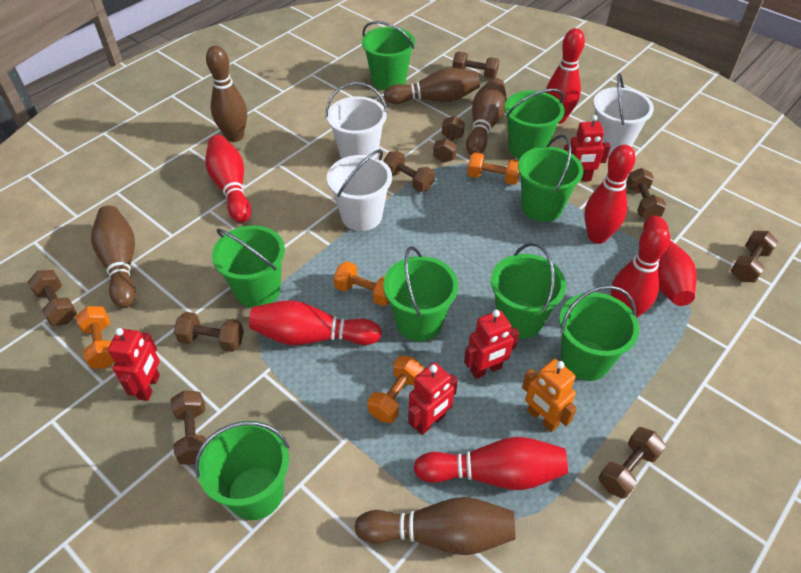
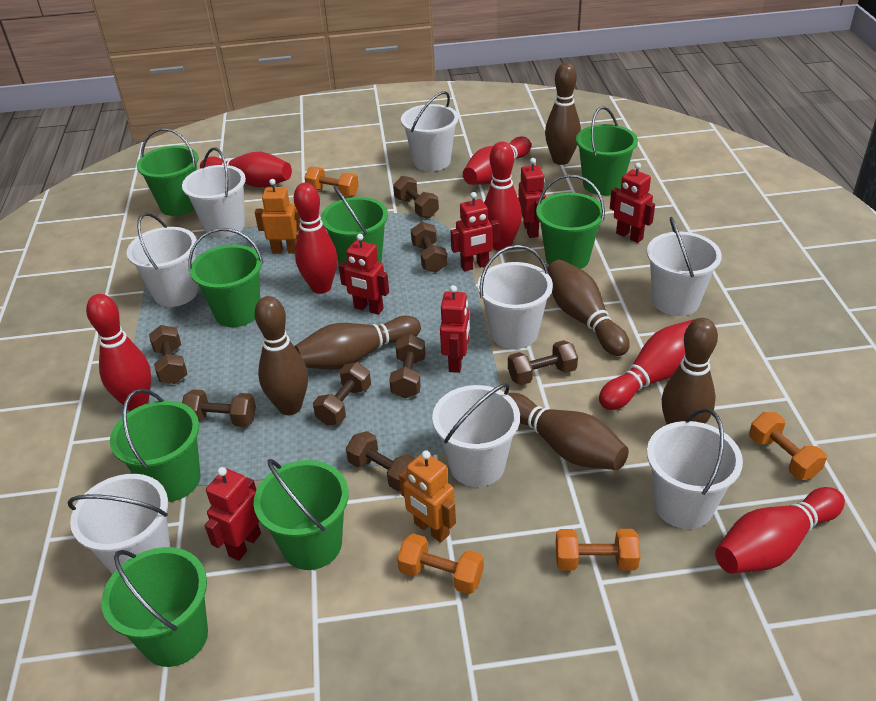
brown bowling pin: 5 -> 6
brown dumbbell: 9 -> 8
orange robot: 1 -> 2
red robot: 4 -> 6
white bucket: 3 -> 8

